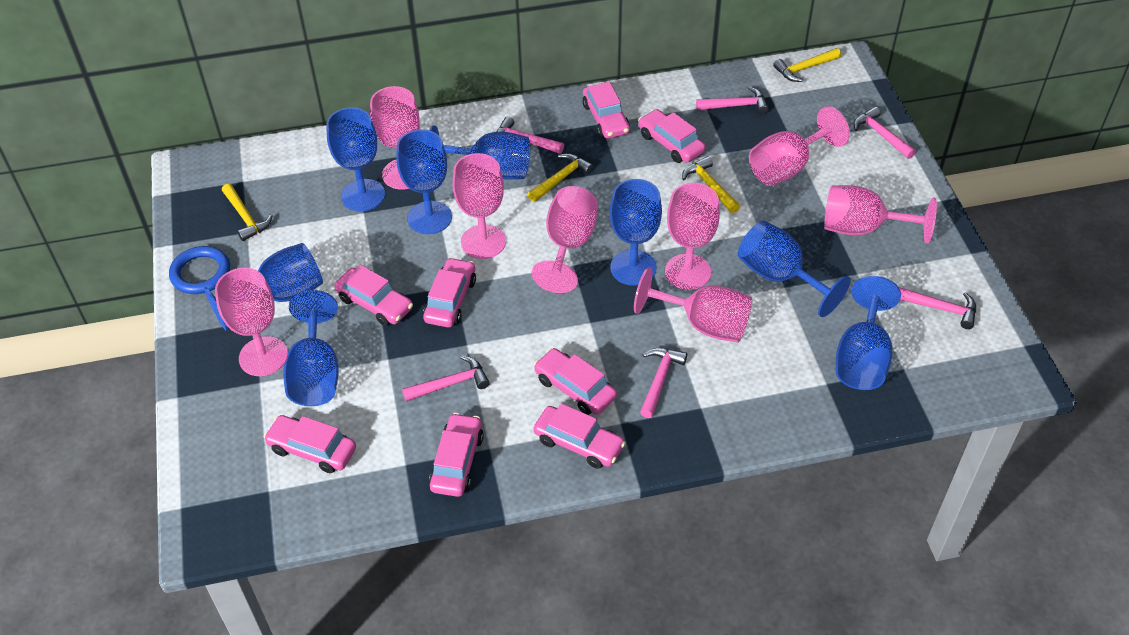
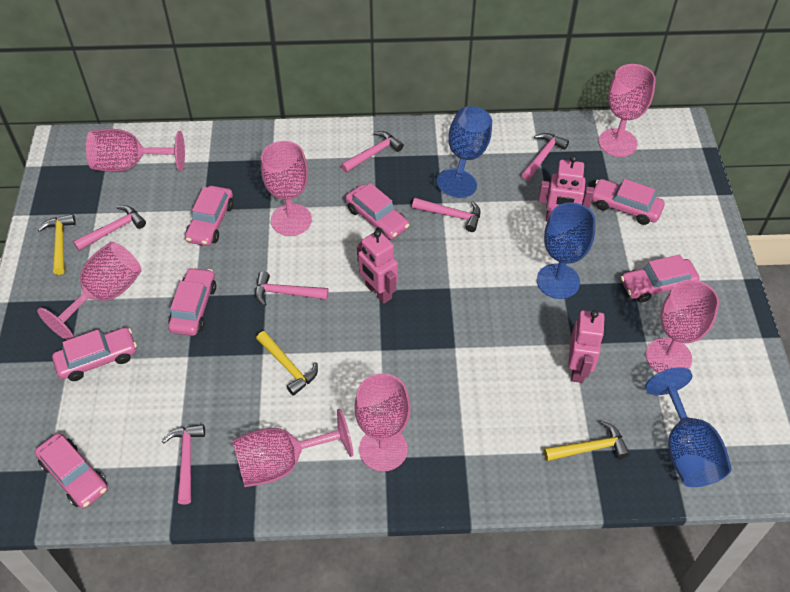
blue goblet: 8 -> 3
blue ring: 1 -> 0
pink car: 8 -> 7
pink goblet: 8 -> 7
pink robot: 0 -> 3
yellow hammer: 4 -> 3

